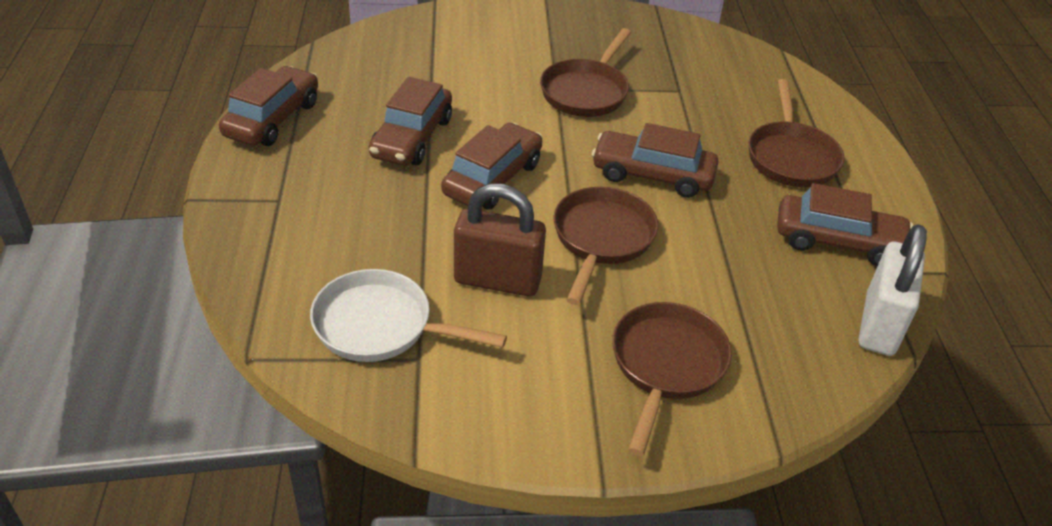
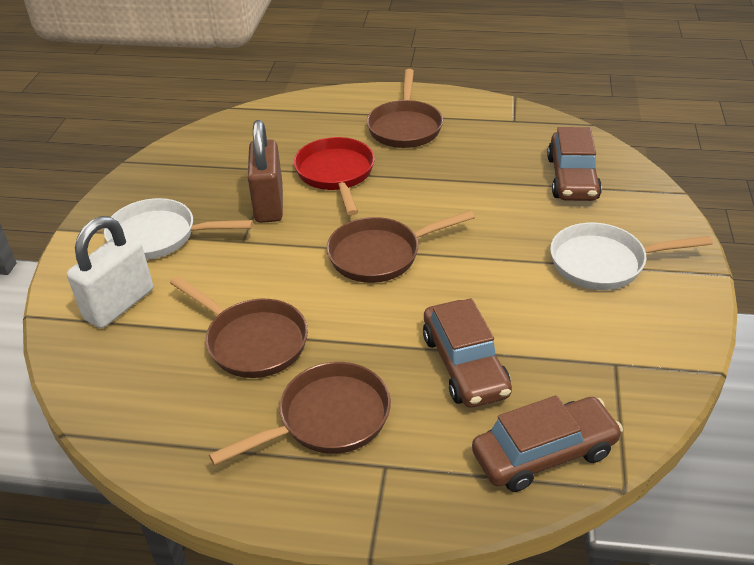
brown car: 5 -> 3
red pan: 0 -> 1
white pan: 1 -> 2

